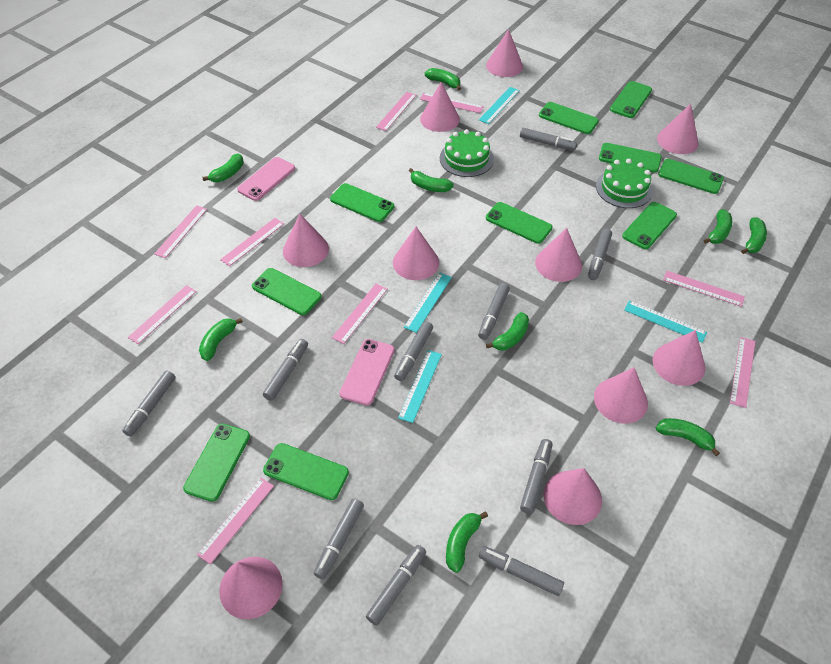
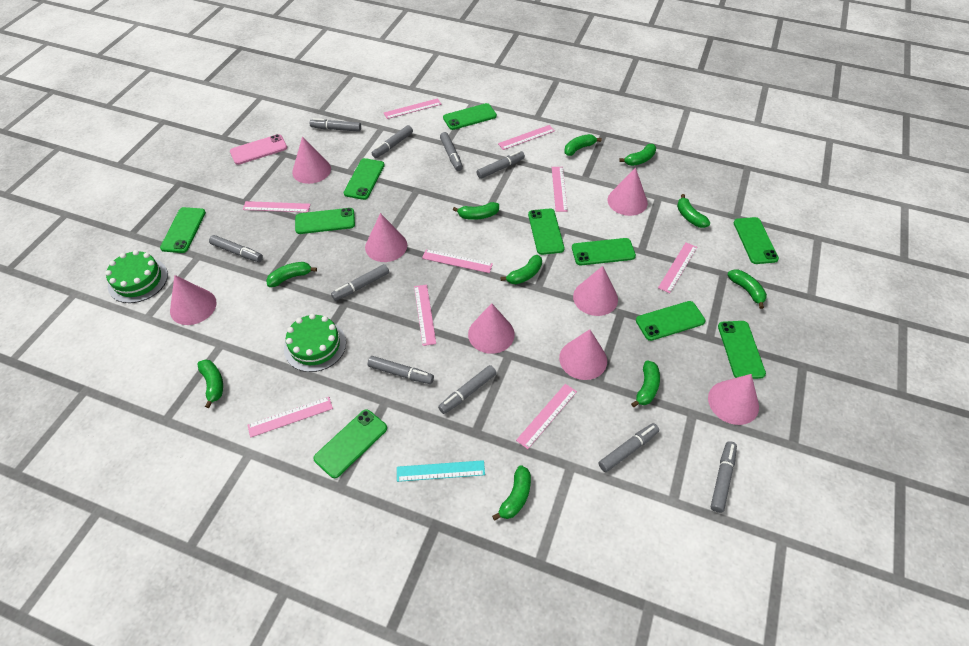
green banana: 9 -> 10
pink cone: 10 -> 8
pink phone: 2 -> 1
turquoise ruler: 4 -> 1

